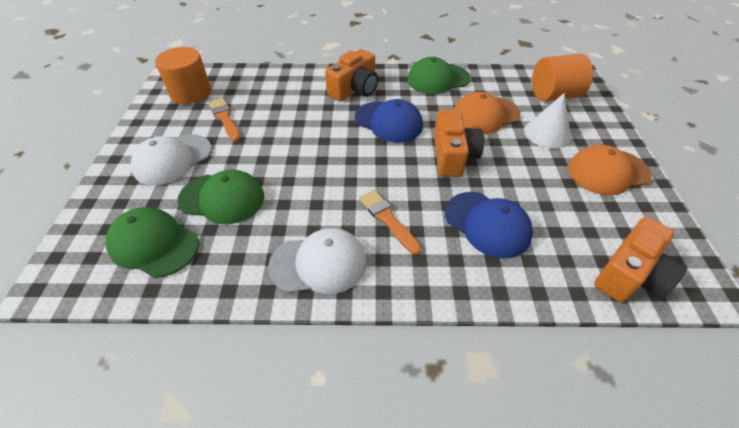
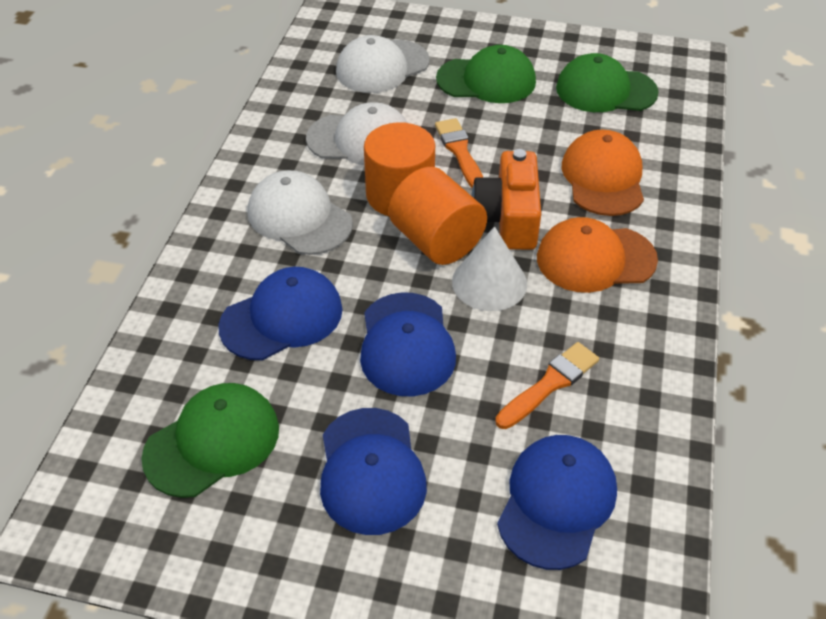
blue cap: 2 -> 4
orange camera: 3 -> 1
white cap: 2 -> 3

